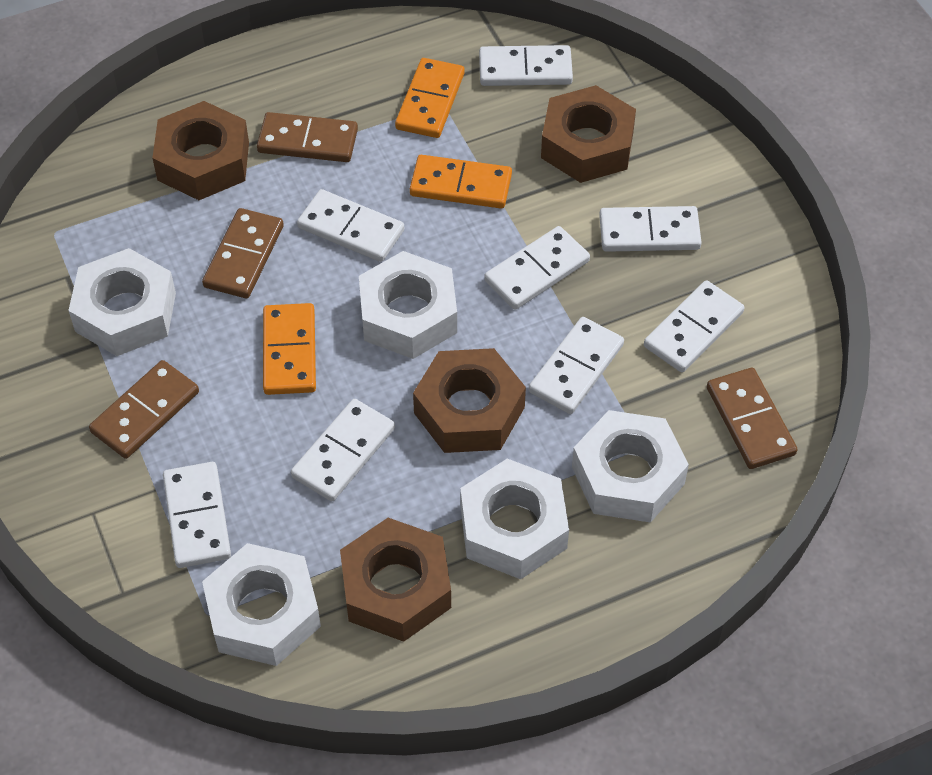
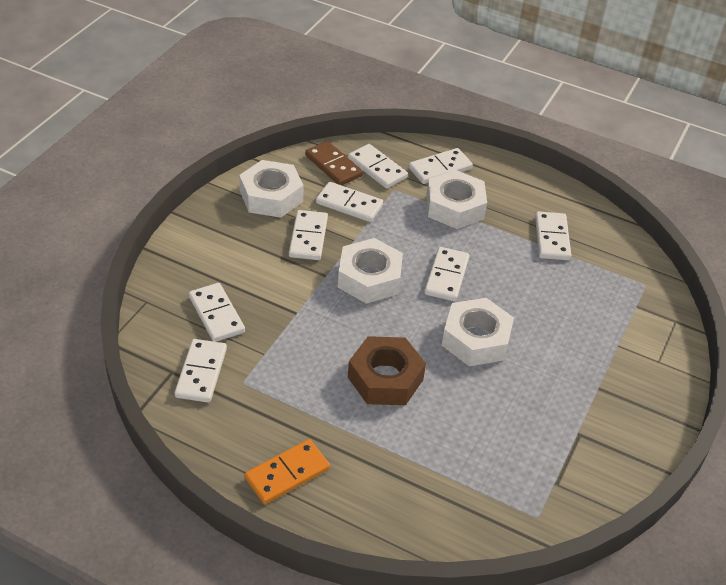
brown domino: 4 -> 1
brown nut: 4 -> 1
orange domino: 3 -> 1
white nut: 5 -> 4

